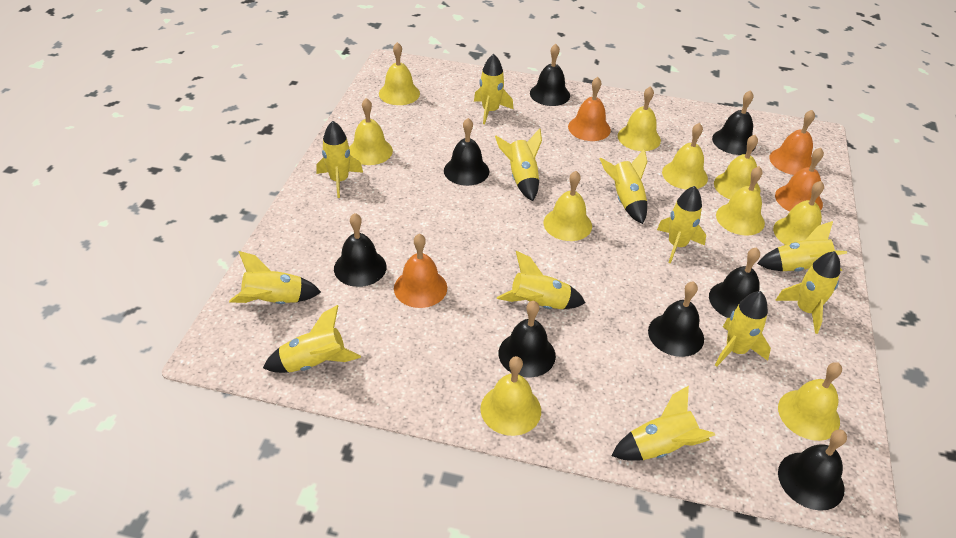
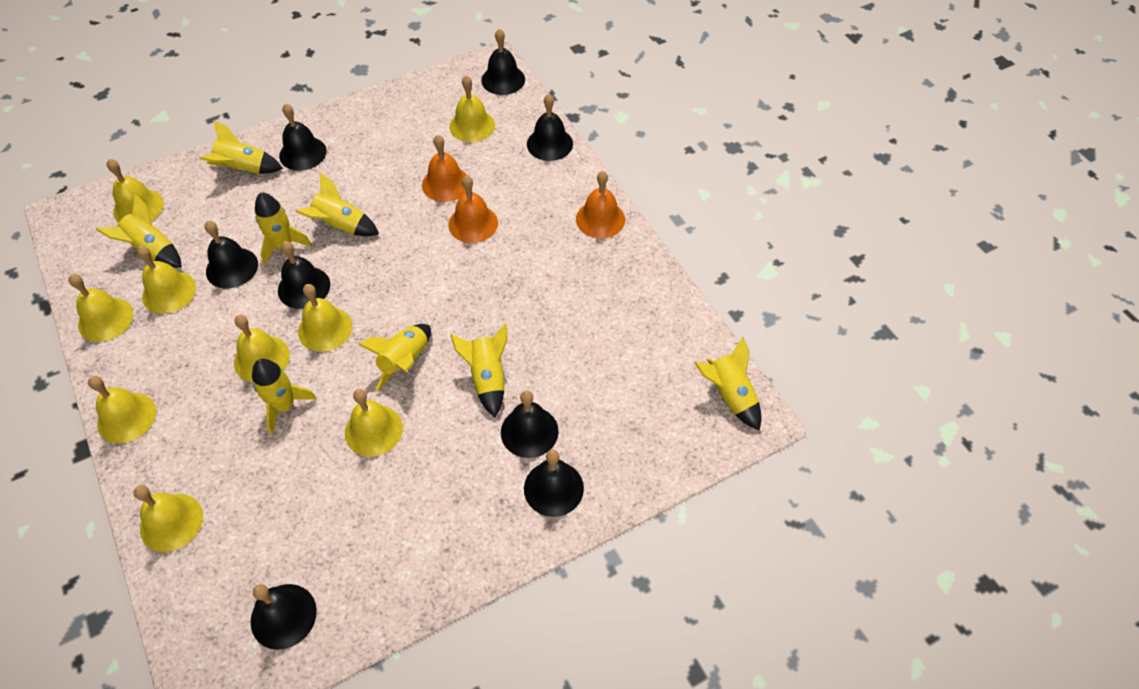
orange bell: 4 -> 3
yellow bell: 10 -> 9
yellow rocket: 12 -> 8

